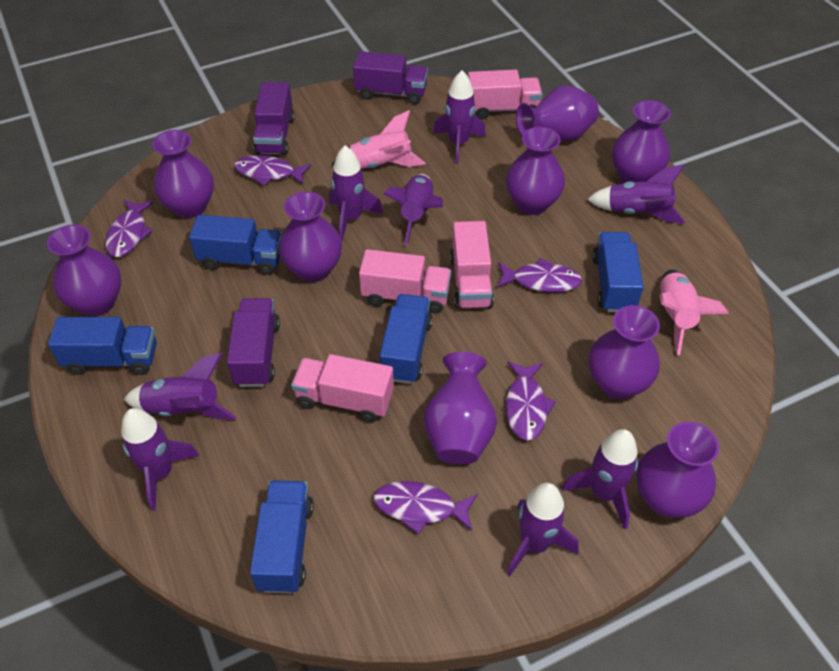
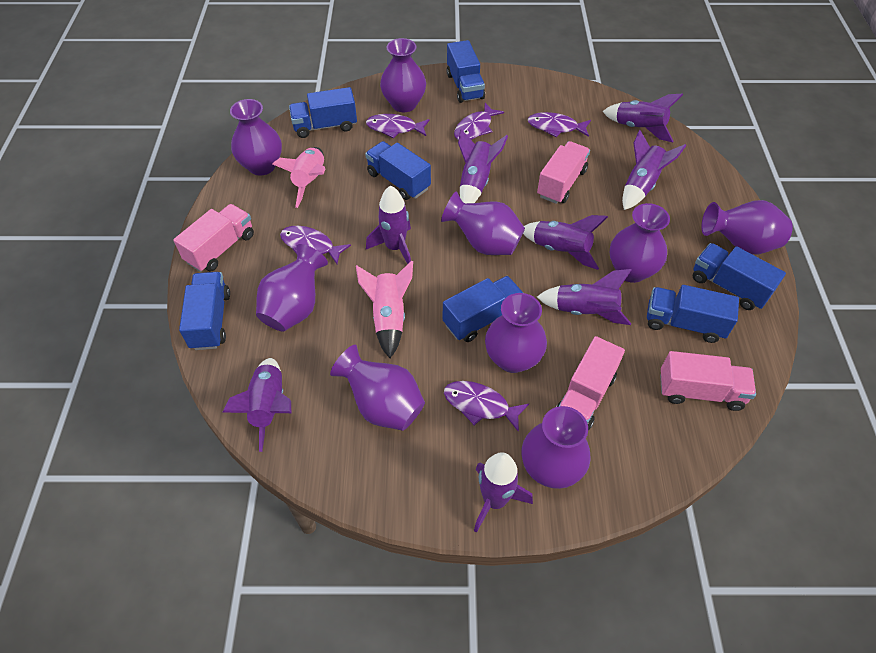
blue truck: 5 -> 7
purple truck: 3 -> 0

